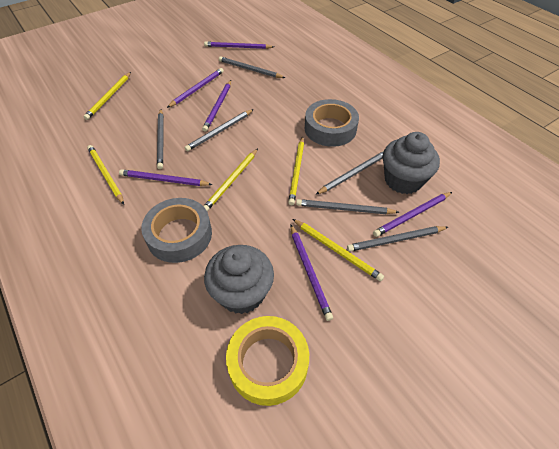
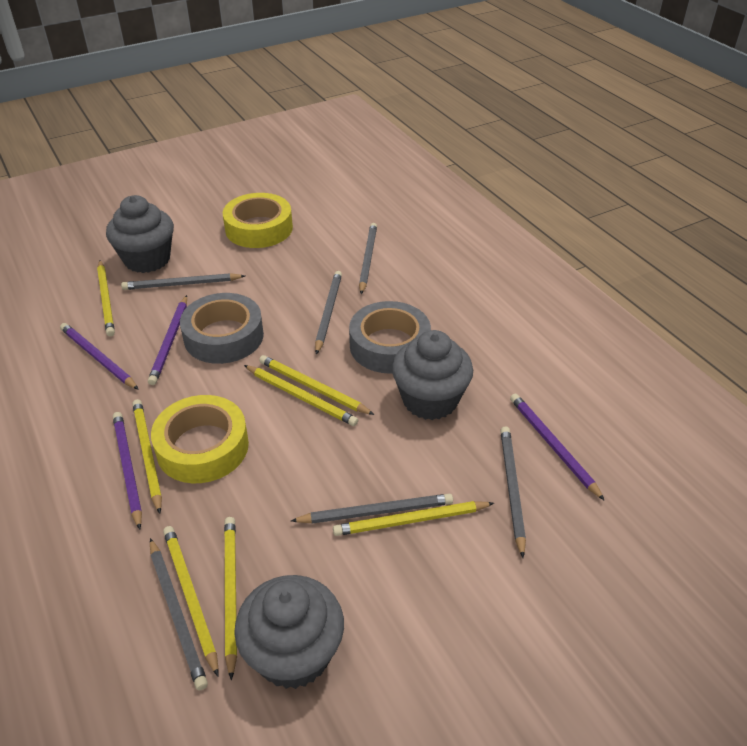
grey cupcake: 2 -> 3
purple pencil: 6 -> 4
yellow pencil: 5 -> 7
yellow tape: 1 -> 2

